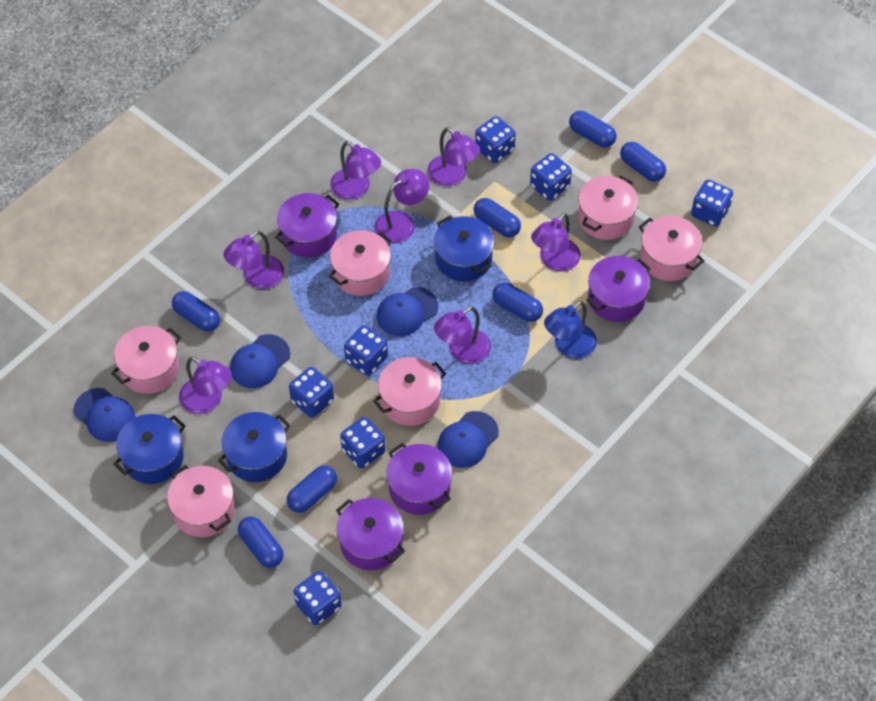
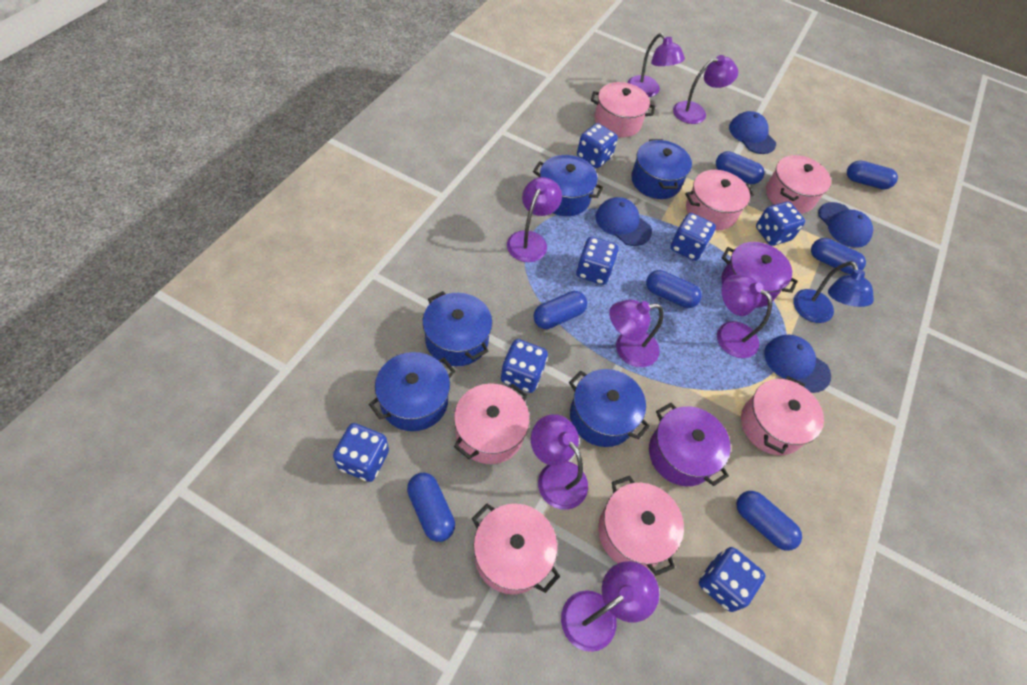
blue pot: 3 -> 5
pink pot: 6 -> 7
purple pot: 4 -> 2

